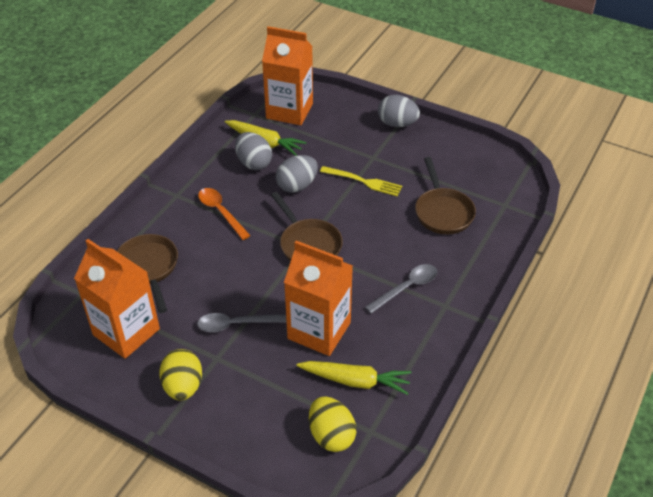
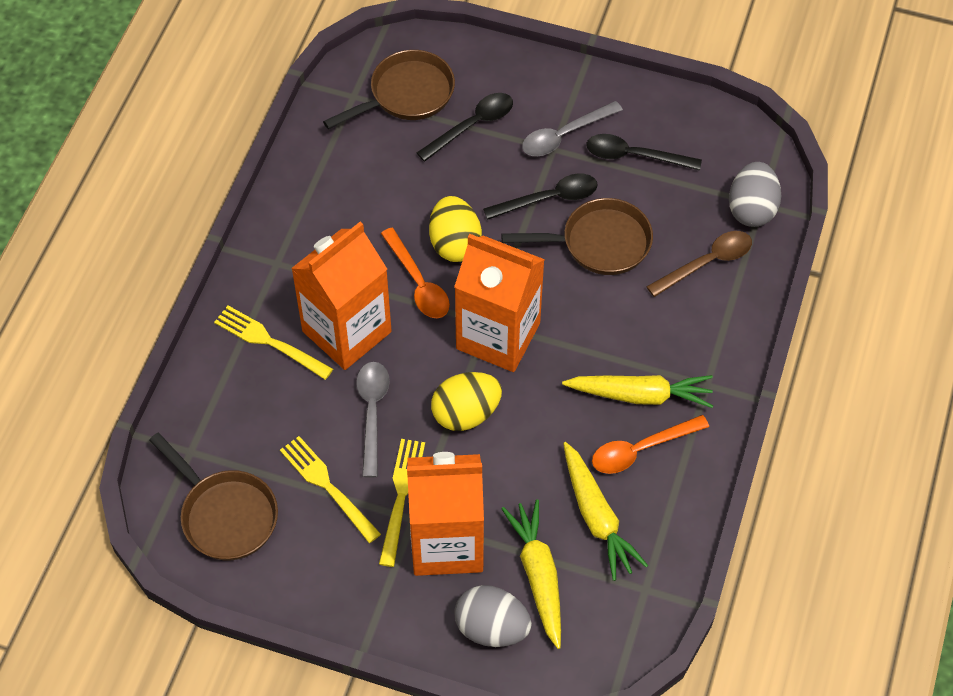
black spoon: 0 -> 3
brown spoon: 0 -> 1
grey egg: 3 -> 2
orange spoon: 1 -> 2
yellow carrot: 2 -> 3
yellow fork: 1 -> 3

